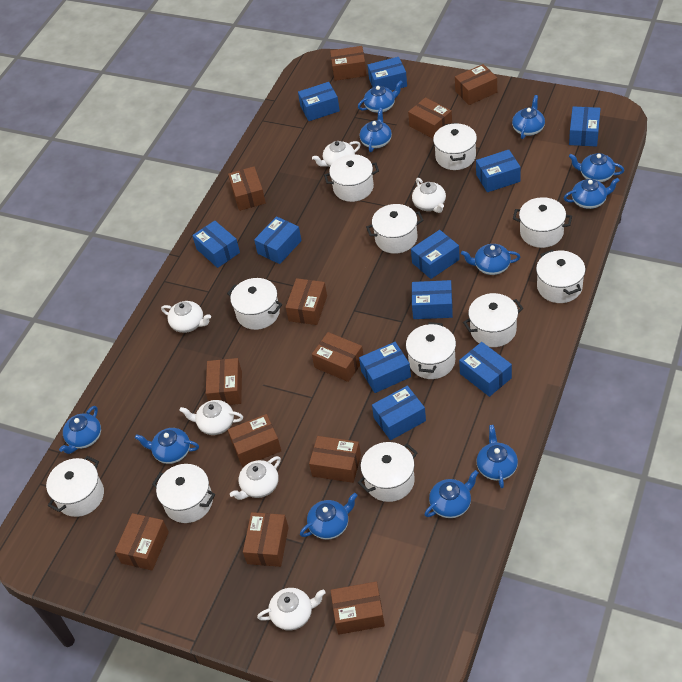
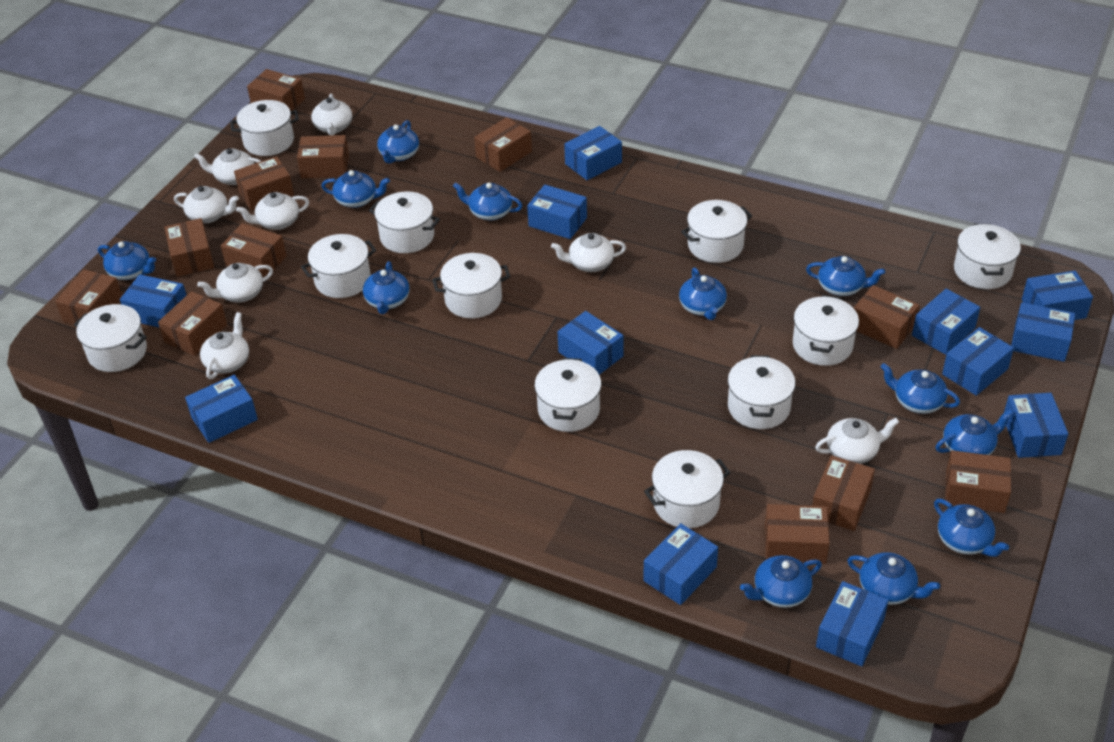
blue box: 11 -> 12
blue teapot: 11 -> 12
white teapot: 6 -> 8

